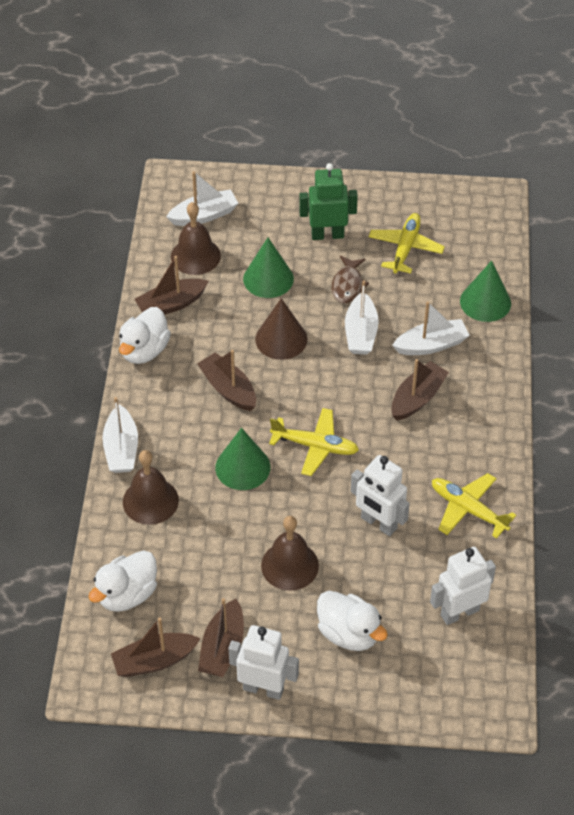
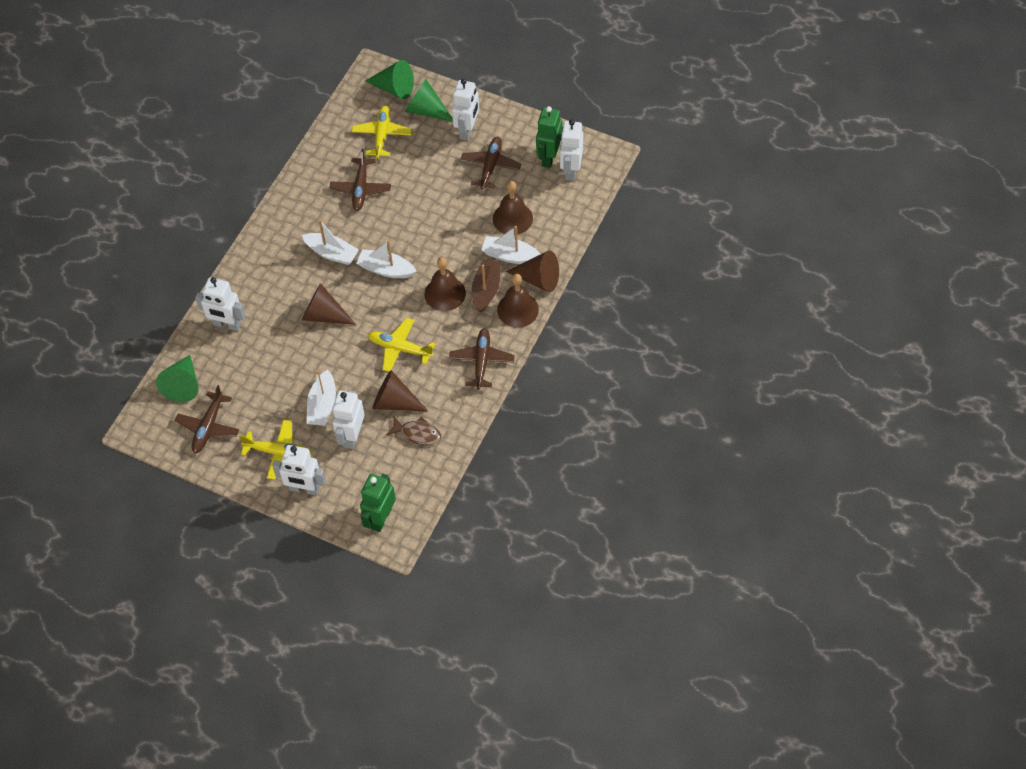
brown boat: 5 -> 1
brown cone: 1 -> 3
brown plane: 0 -> 4
green robot: 1 -> 2
white duck: 3 -> 0
white robot: 3 -> 5

